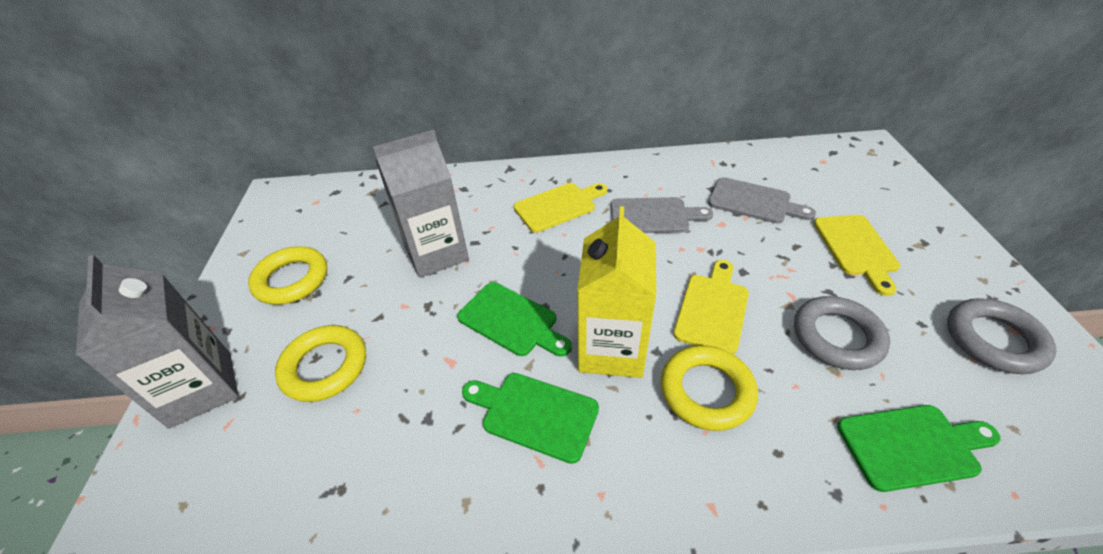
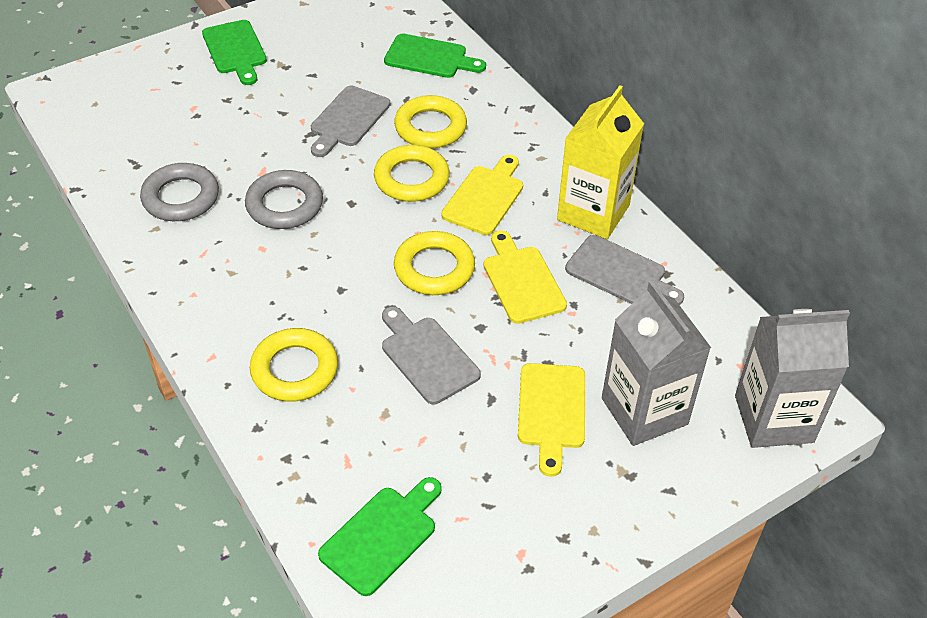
grey cutting board: 2 -> 3
yellow ring: 3 -> 4

